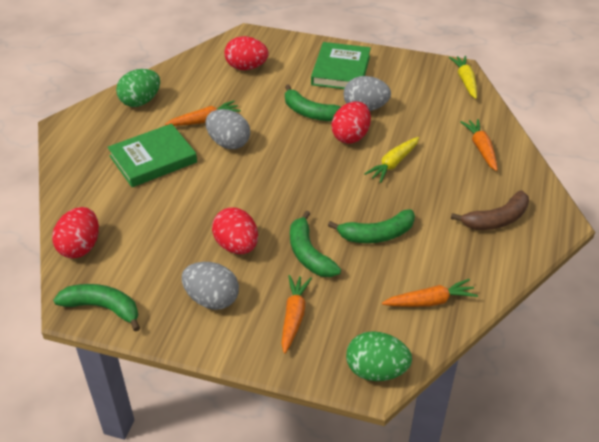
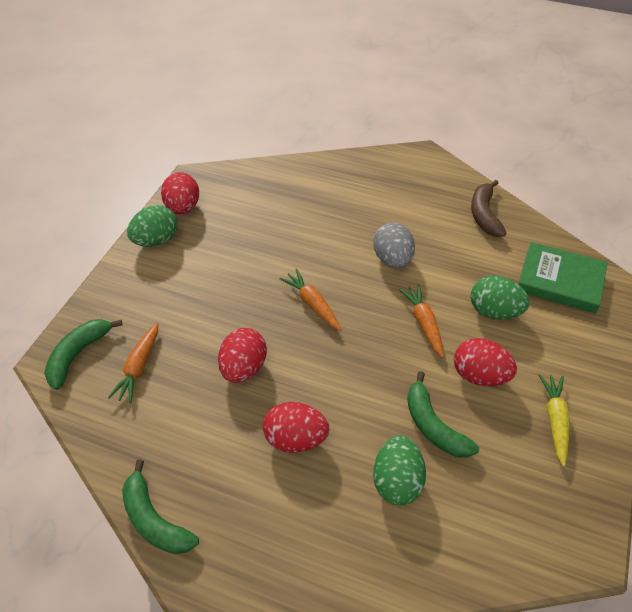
green banana: 4 -> 3
green book: 2 -> 1
green egg: 2 -> 3
grey egg: 3 -> 1
orange carrot: 4 -> 3
yellow carrot: 2 -> 1

